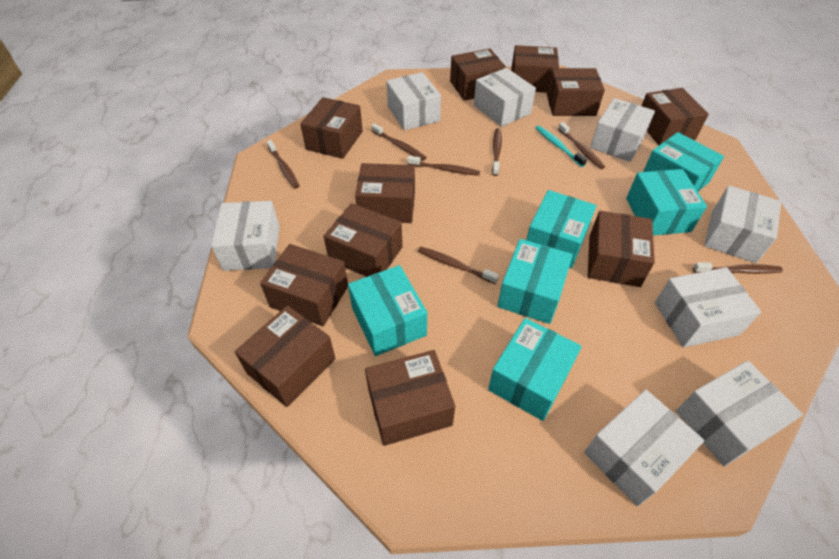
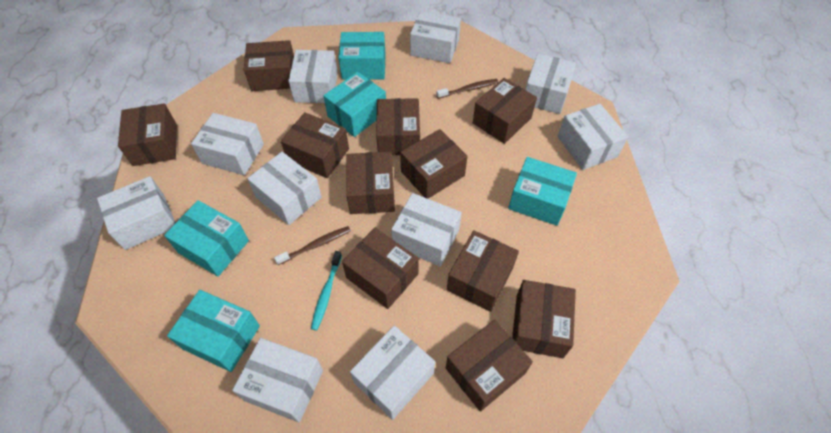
brown toothbrush: 7 -> 2
turquoise box: 6 -> 5
white box: 8 -> 10

